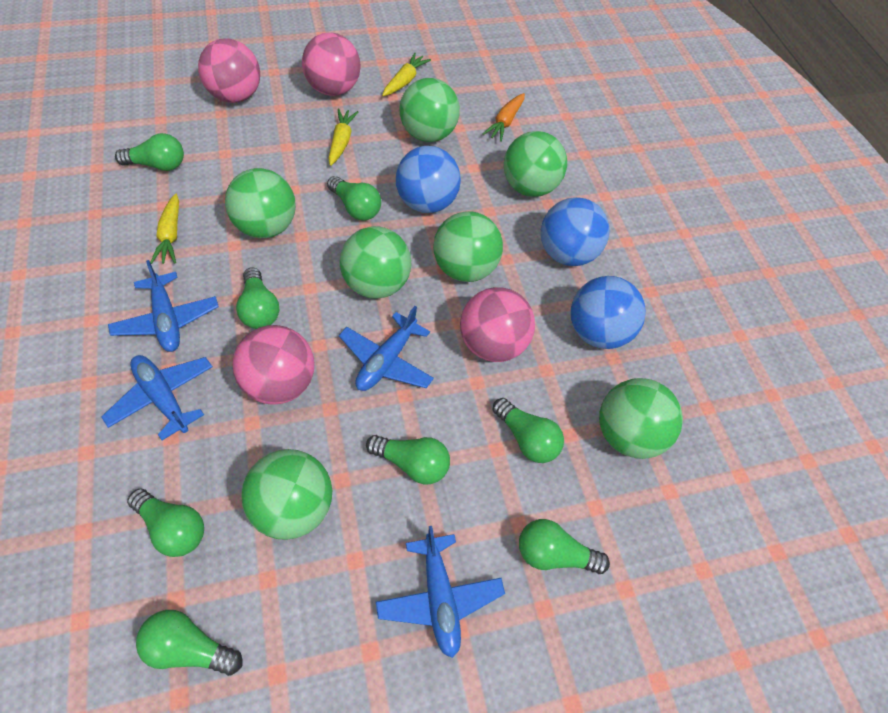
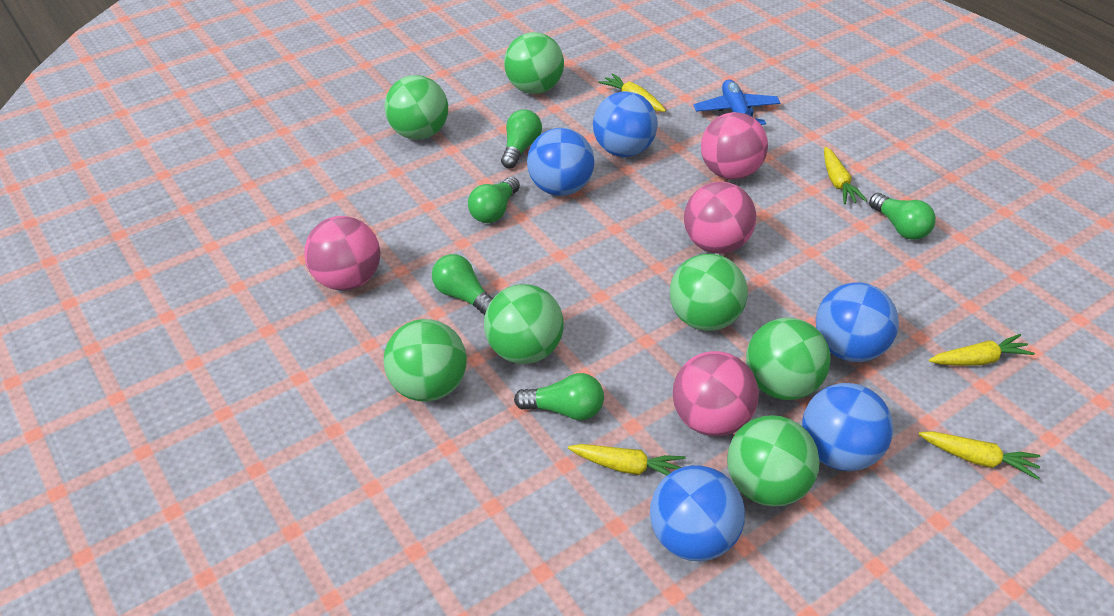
blue ball: 3 -> 5
blue plane: 4 -> 1
green light bulb: 8 -> 5
orange carrot: 1 -> 0
yellow carrot: 3 -> 5

